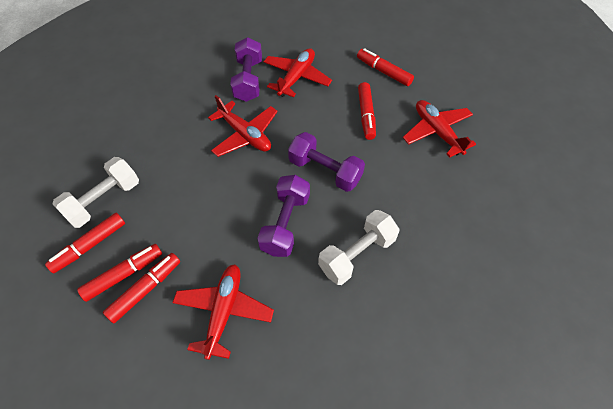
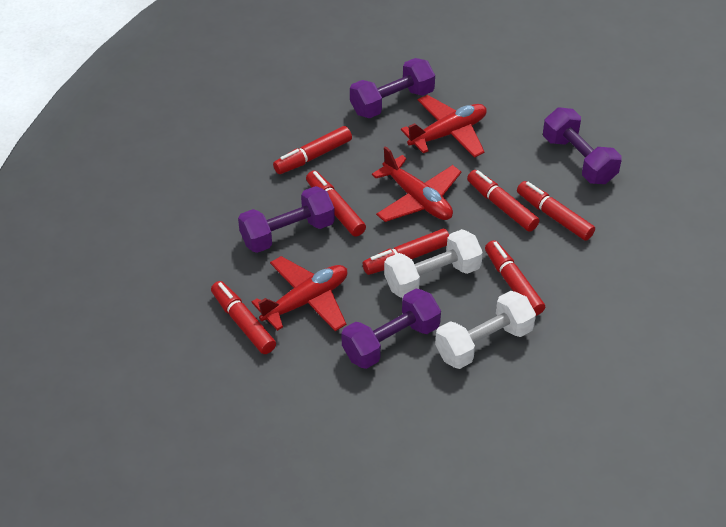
purple dumbbell: 3 -> 4
red marker: 5 -> 7
red plane: 4 -> 3

